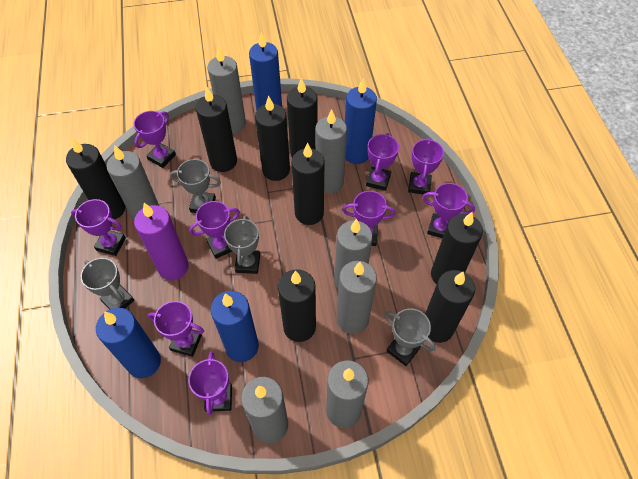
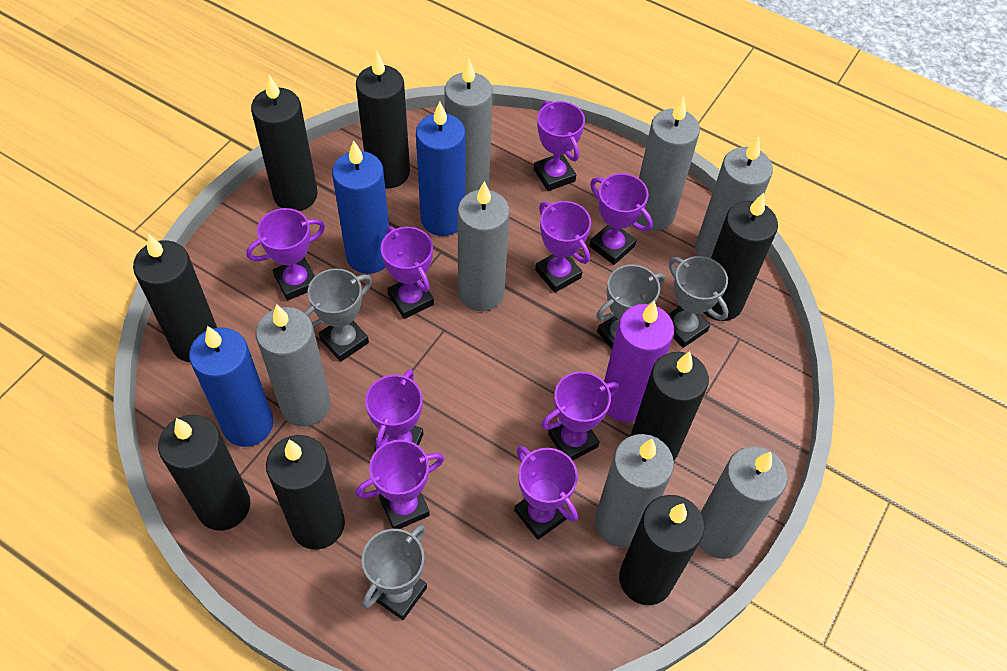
blue candle: 4 -> 3

